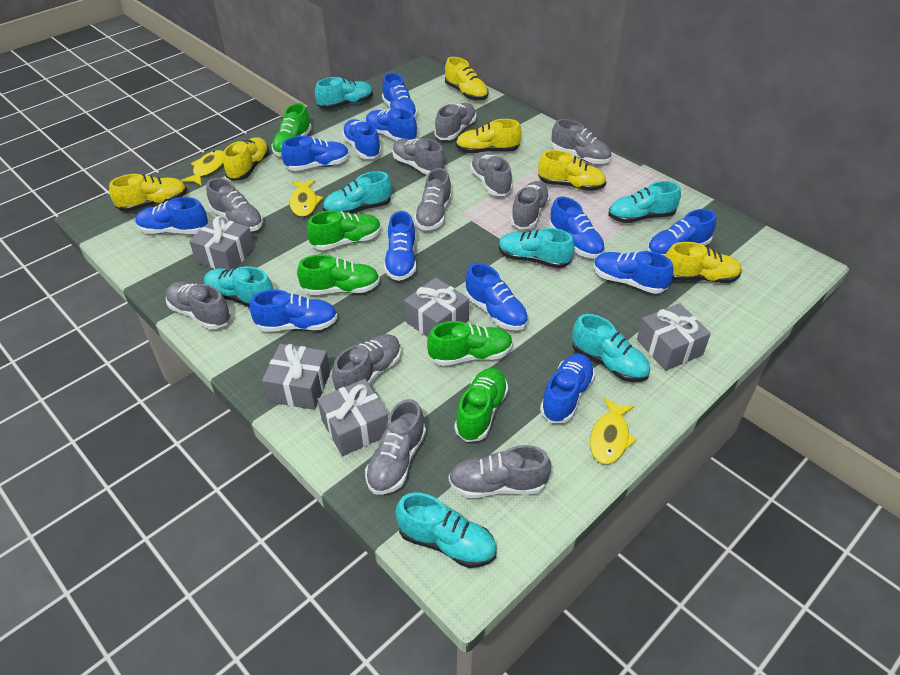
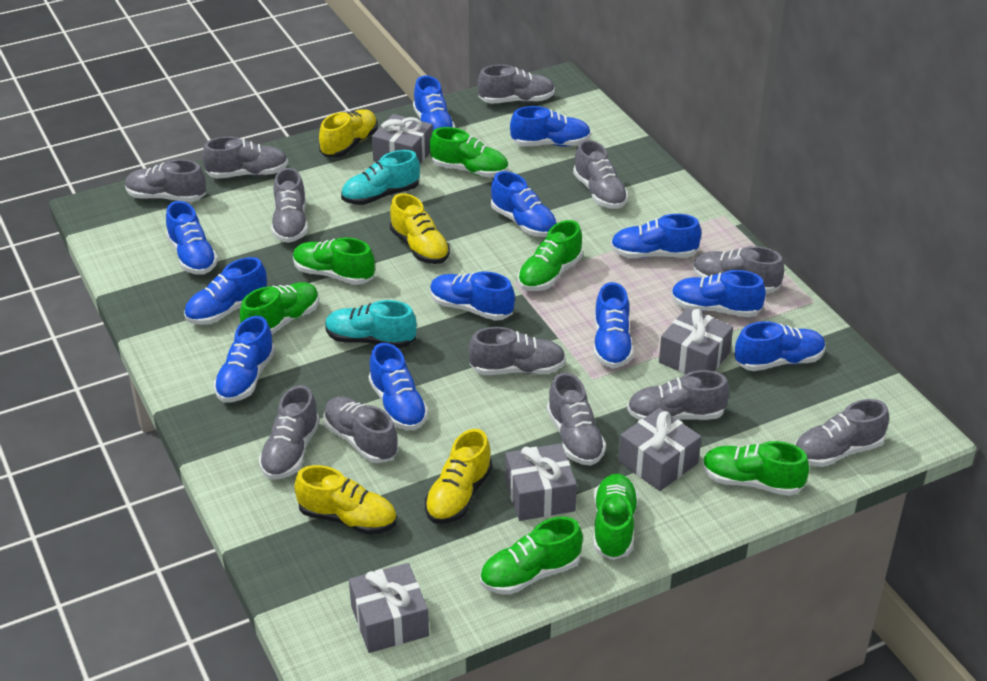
green shoe: 5 -> 7
grey shoe: 11 -> 12
turquoise shoe: 7 -> 2
yellow fish: 3 -> 0
yellow shoe: 6 -> 4

